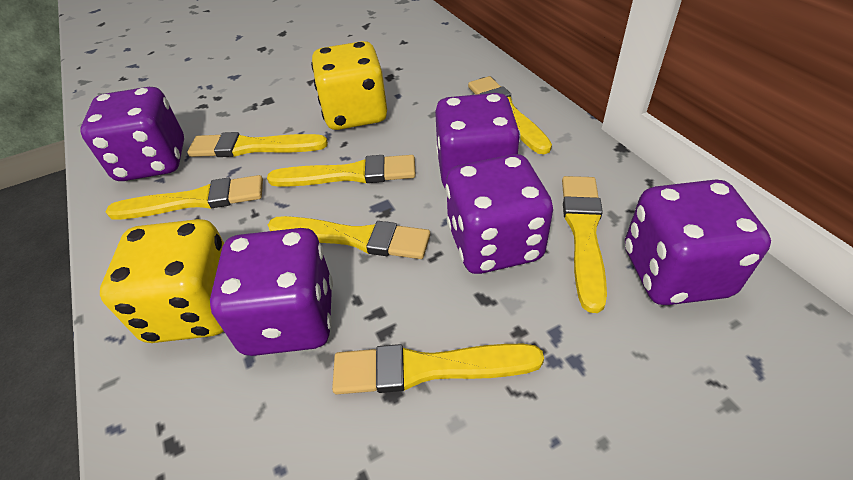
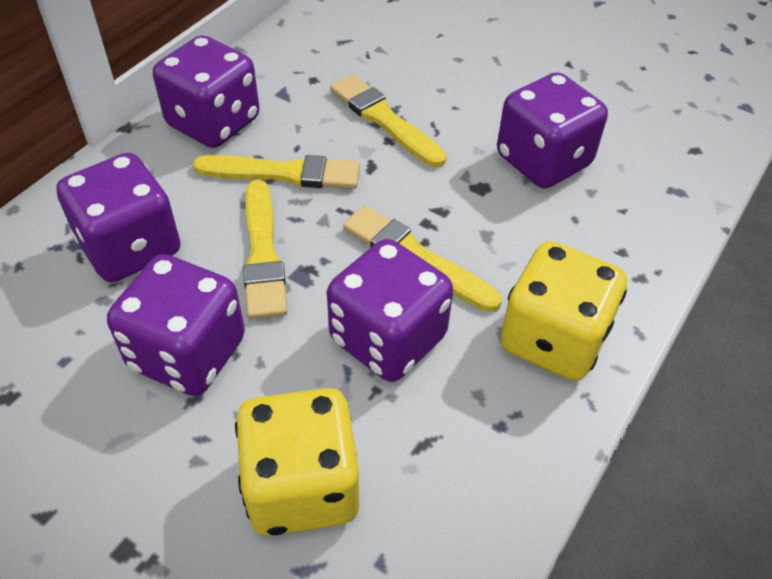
yellow brush: 7 -> 4

